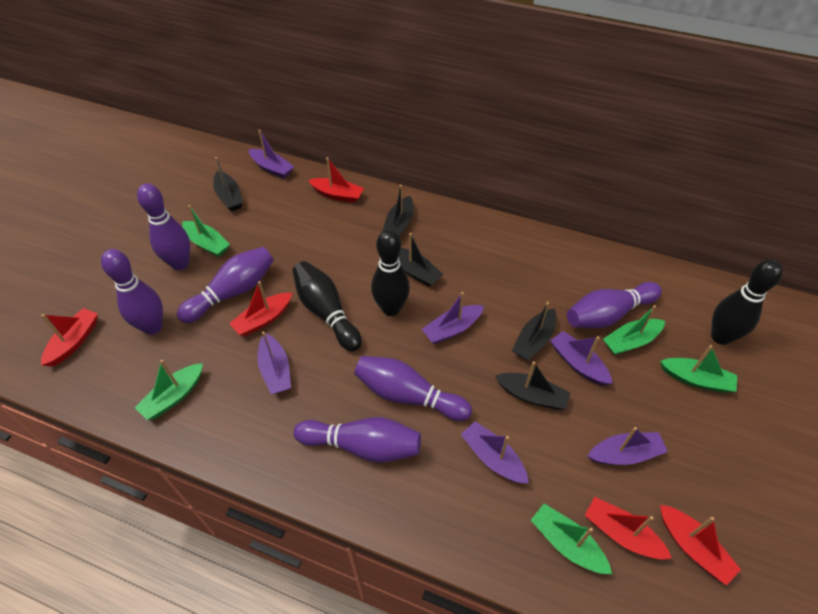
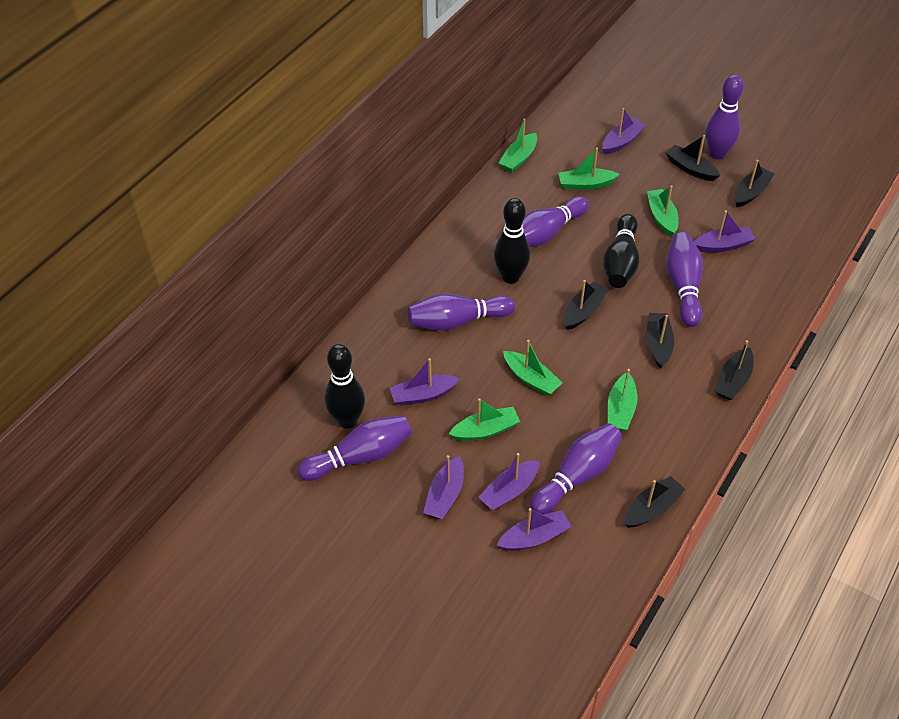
black boat: 5 -> 6
green boat: 5 -> 6
red boat: 5 -> 0

